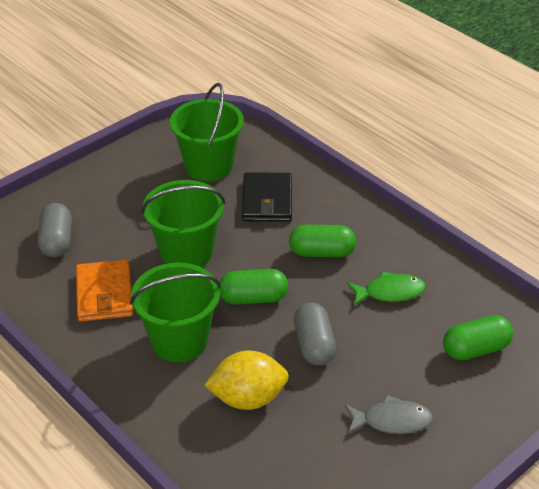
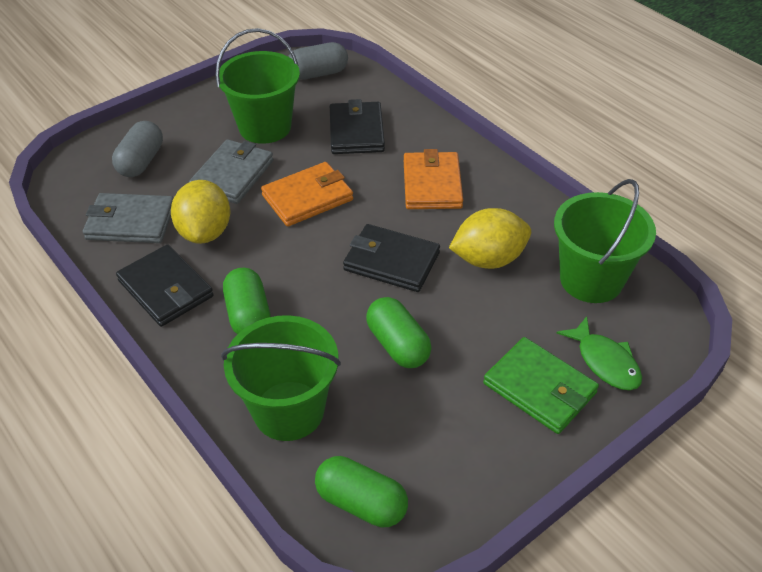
black wallet: 1 -> 3
green wallet: 0 -> 1
grey fish: 1 -> 0
grey wallet: 0 -> 2
orange wallet: 1 -> 2
yellow lemon: 1 -> 2

